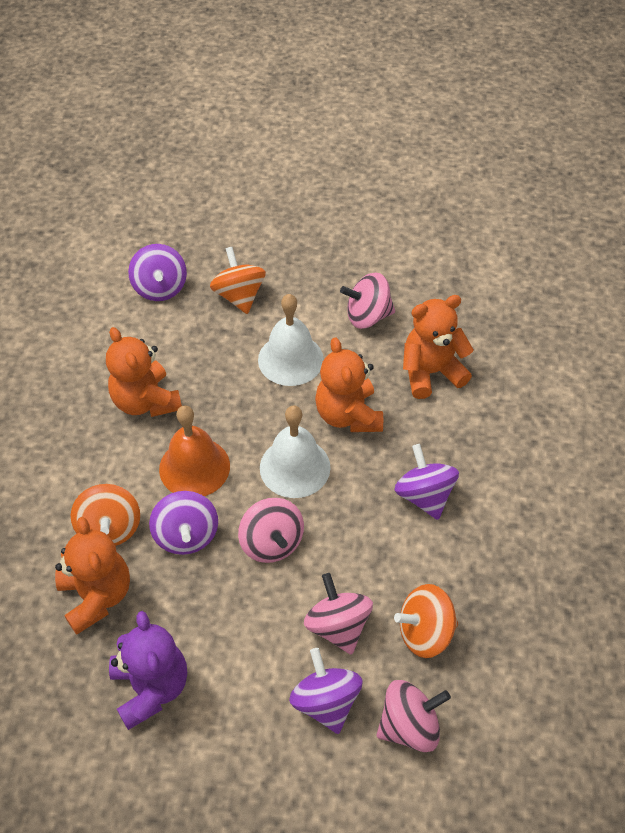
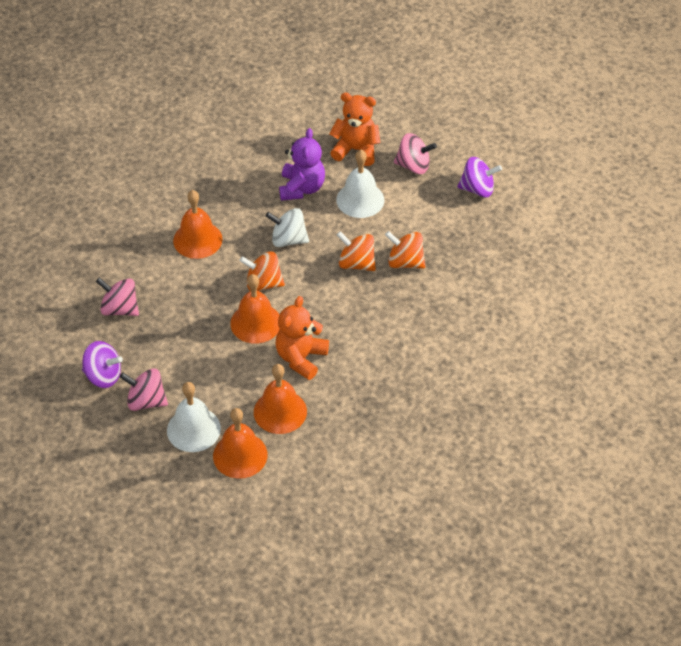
orange bell: 1 -> 4
orange teddy bear: 4 -> 2
pink spinning top: 4 -> 3
purple spinning top: 4 -> 2
white spinning top: 0 -> 1

